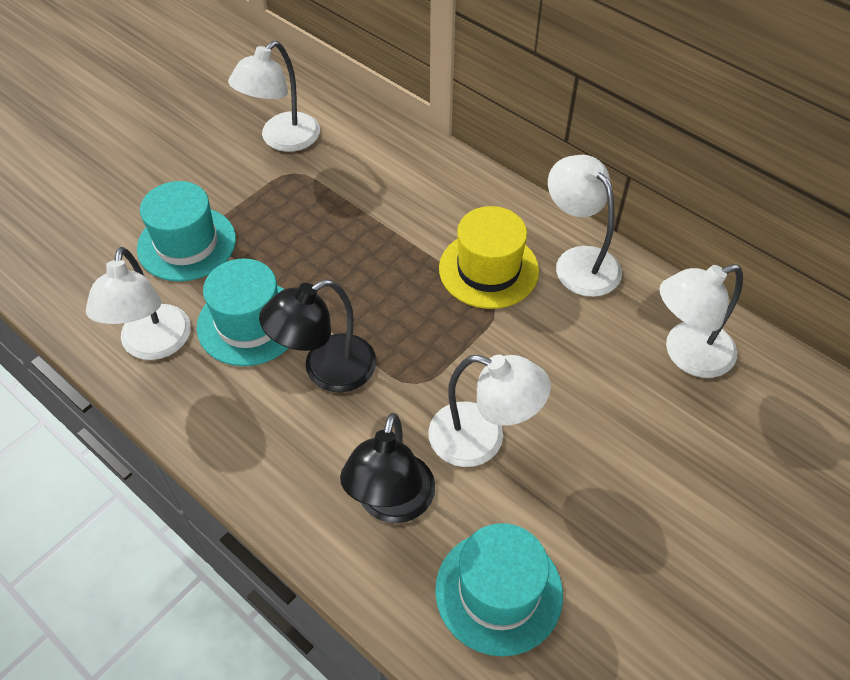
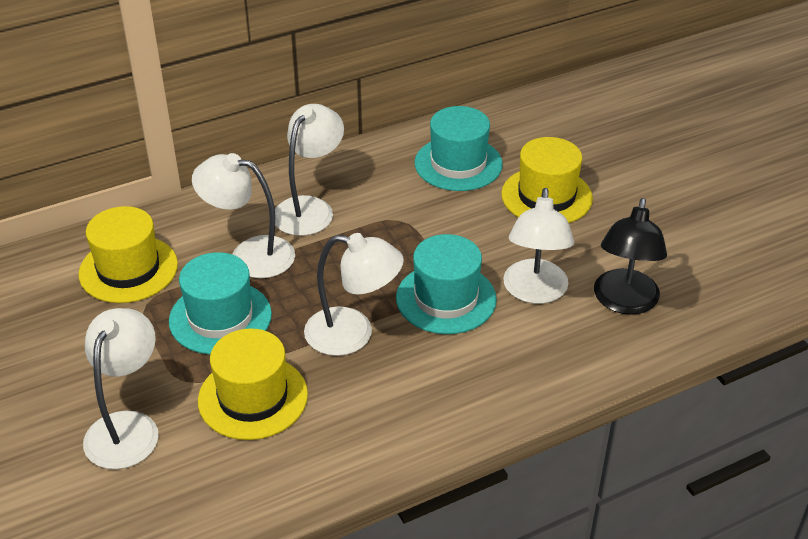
black lamp: 2 -> 1
yellow hat: 1 -> 3

